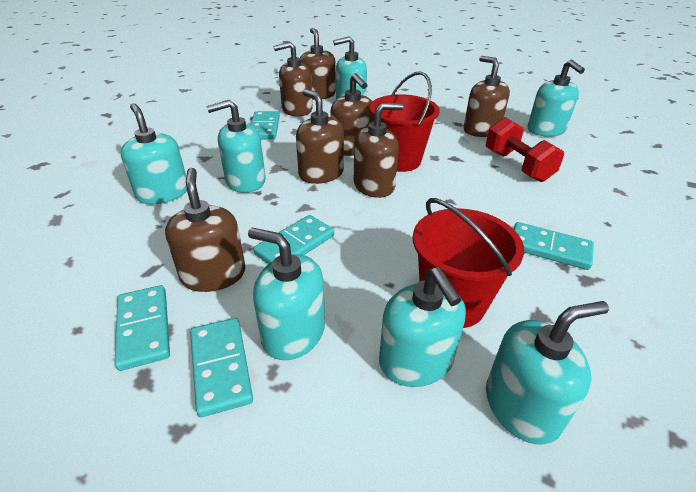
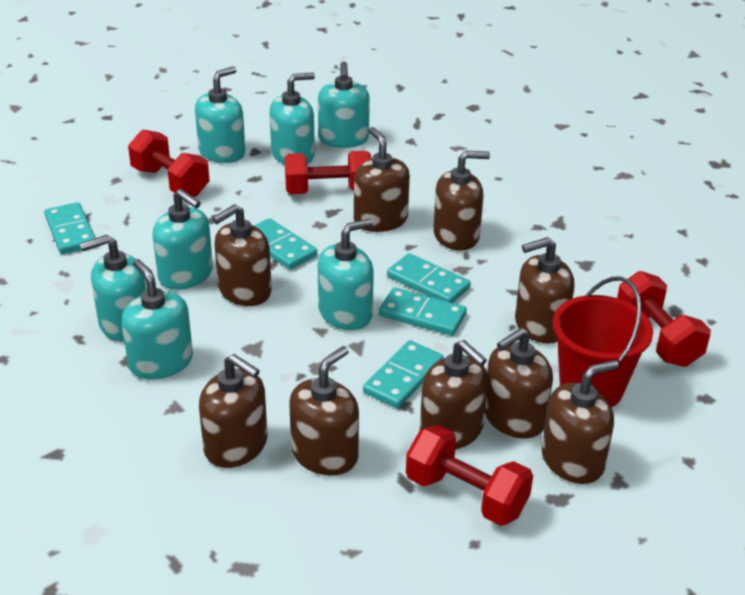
brown soap dispenser: 7 -> 9
red bucket: 2 -> 1
red dumbbell: 1 -> 4

